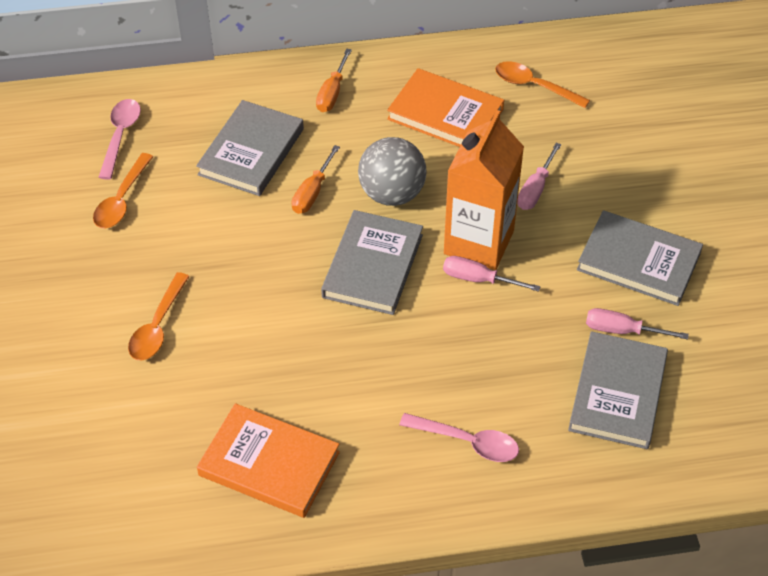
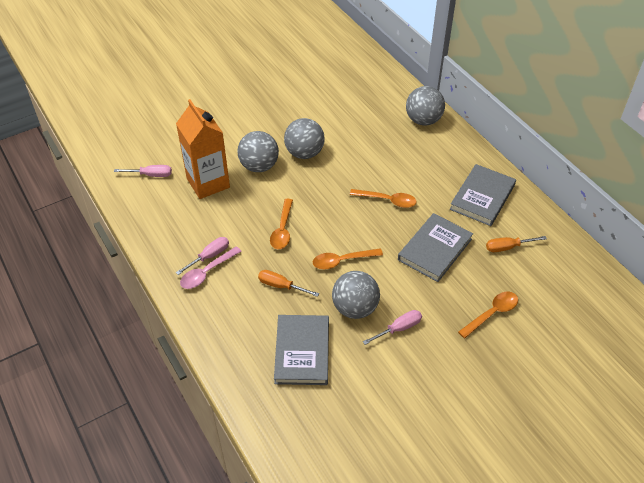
grey ball: 1 -> 4
grey book: 4 -> 3
orange book: 2 -> 0
orange spoon: 3 -> 4
pink spoon: 2 -> 1

